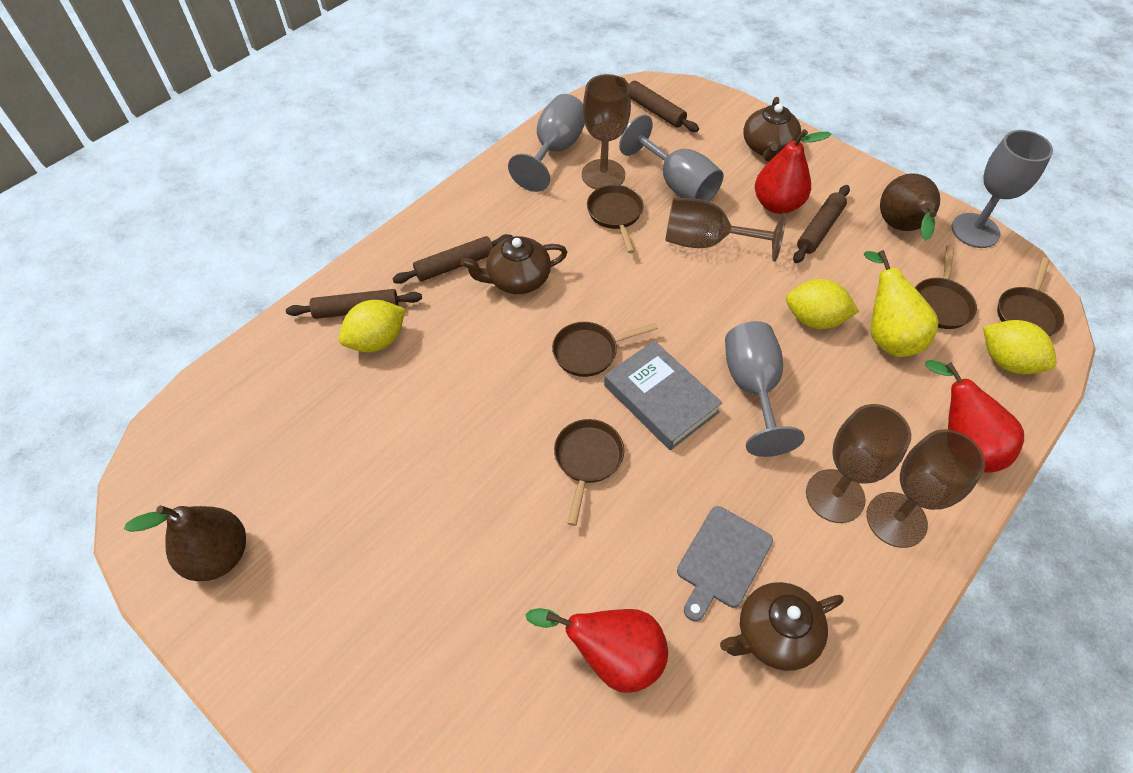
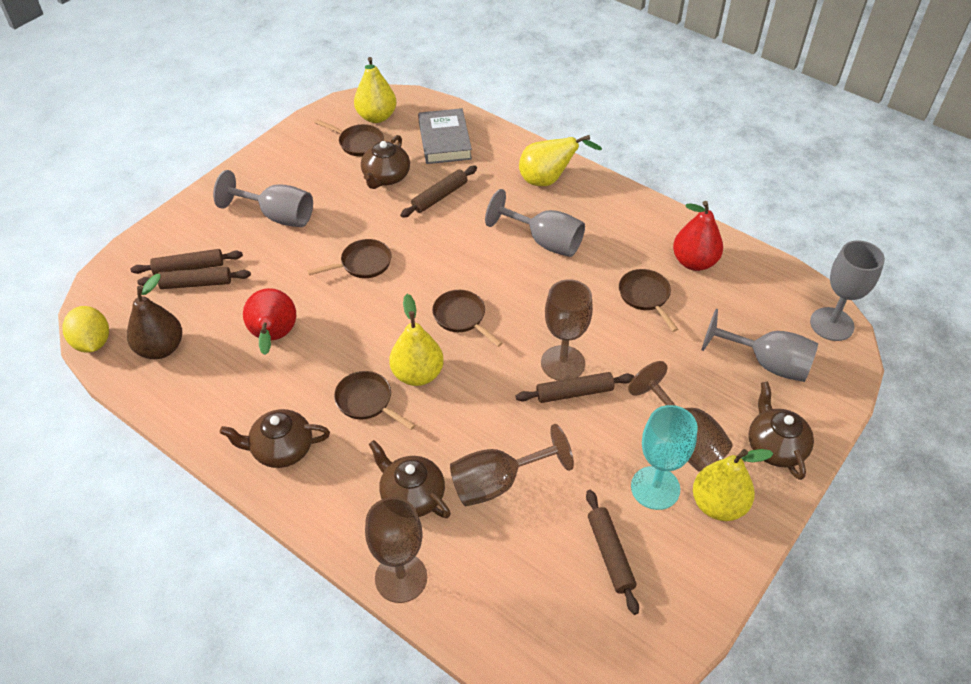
brown pear: 2 -> 1
brown rolling pin: 4 -> 5
brown teapot: 3 -> 4
grey cutting board: 1 -> 0
red pear: 3 -> 2
turquoise goblet: 0 -> 1
yellow lemon: 3 -> 1
yellow pear: 1 -> 4

